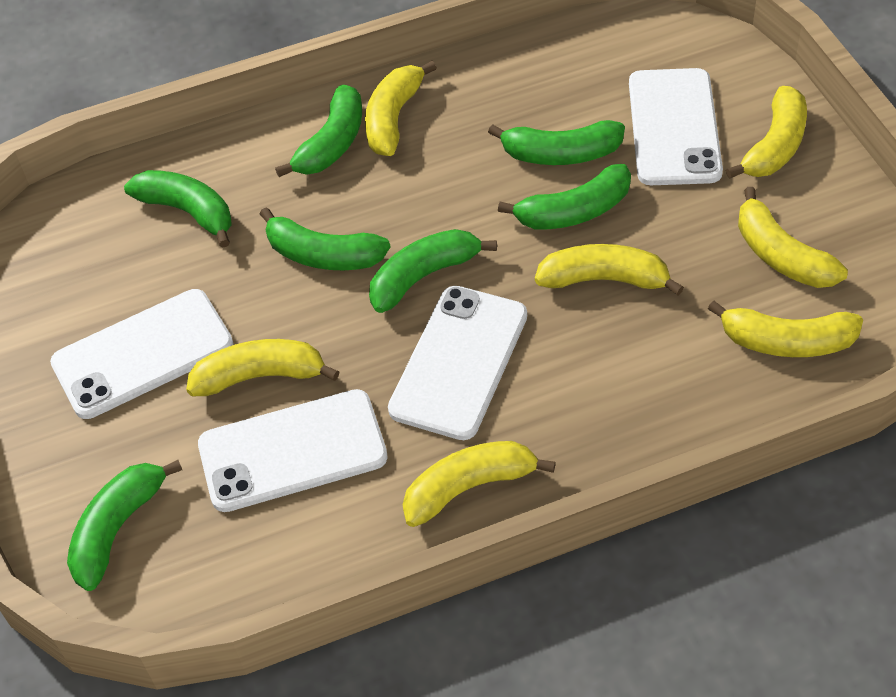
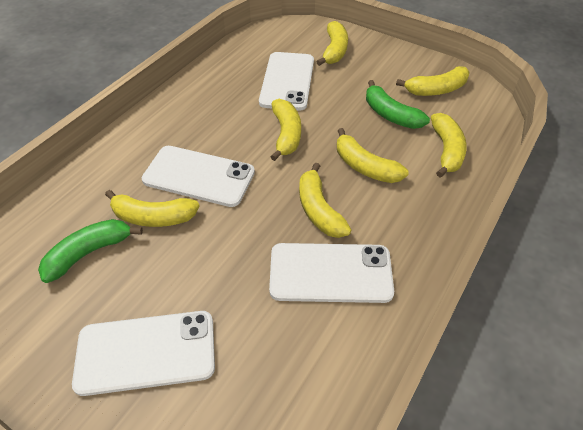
green banana: 7 -> 2

